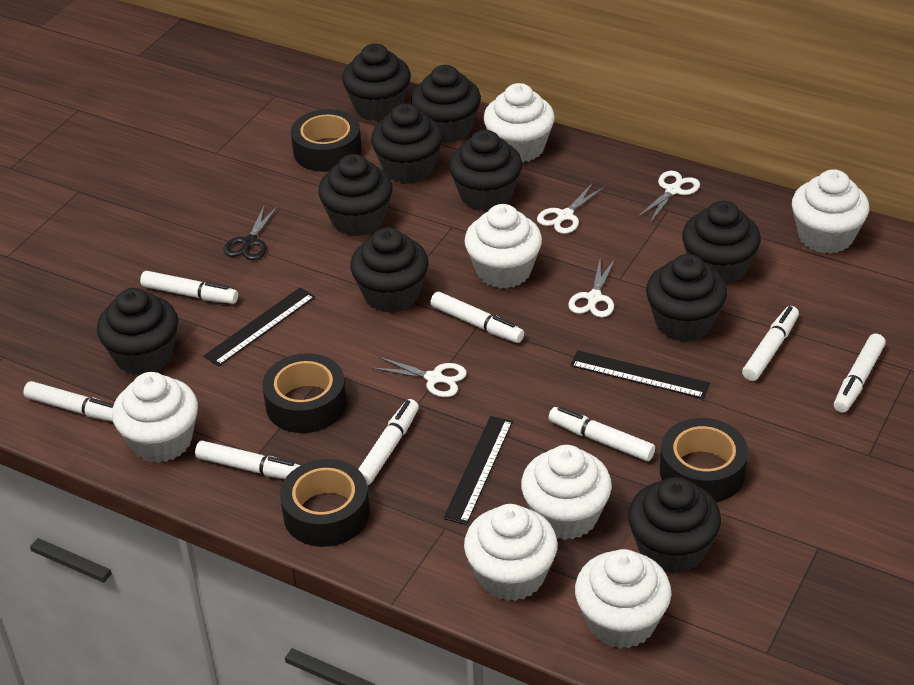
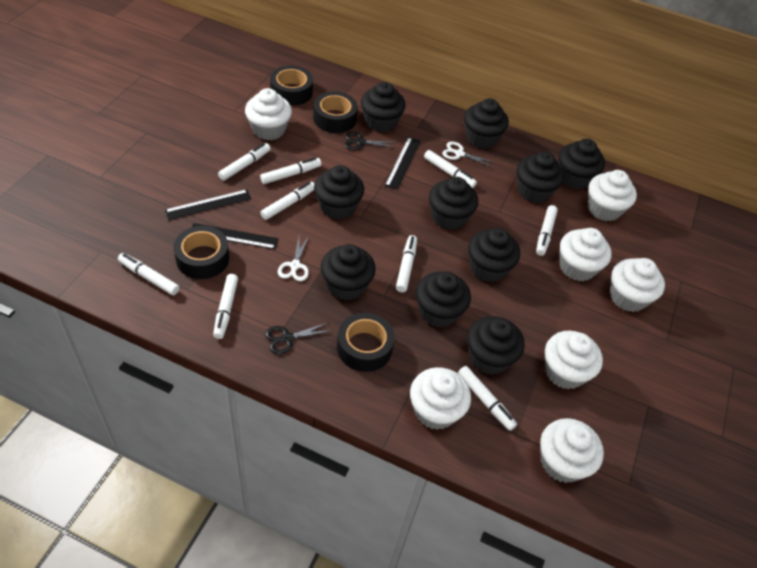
black scissors: 1 -> 2
white marker: 8 -> 9
white scissors: 4 -> 2

